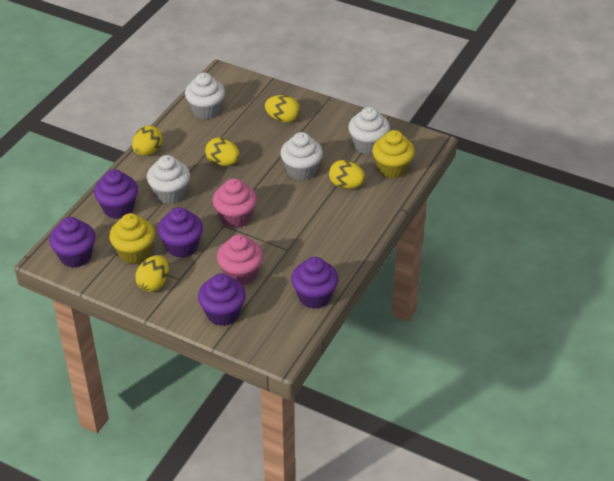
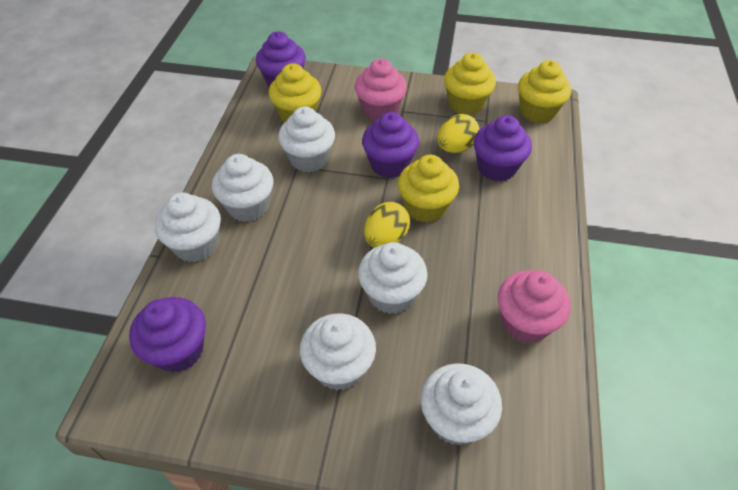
purple cupcake: 5 -> 4
white cupcake: 4 -> 6
yellow cupcake: 2 -> 4
yellow egg: 5 -> 2

